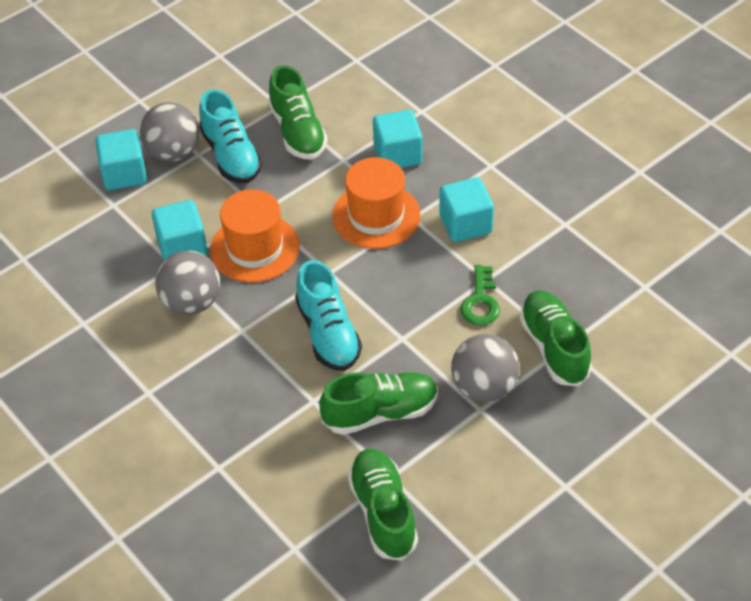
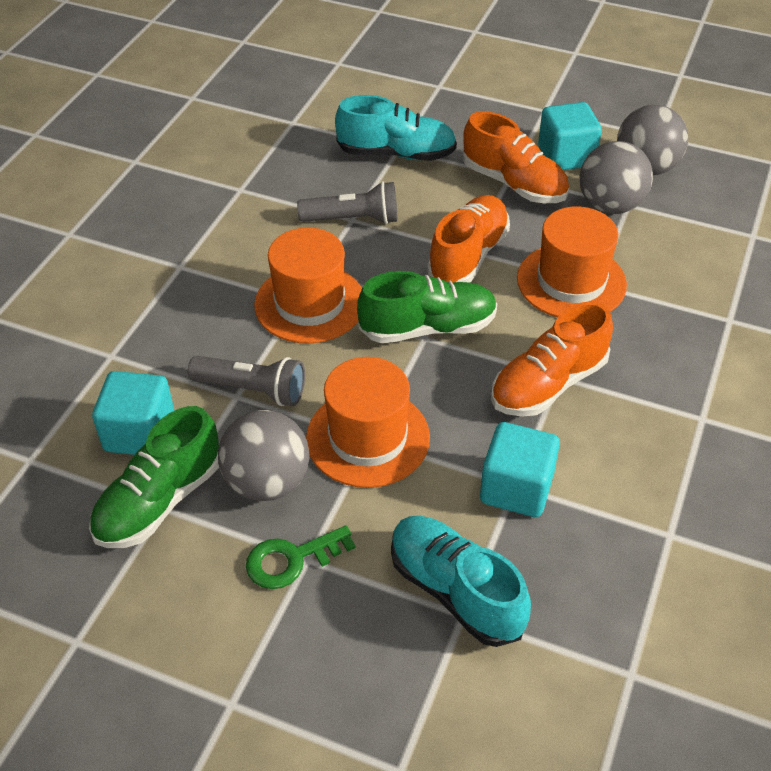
green shoe: 4 -> 2
grey flashlight: 0 -> 2
orange hat: 2 -> 3
orange shoe: 0 -> 3
turquoise cube: 4 -> 3

